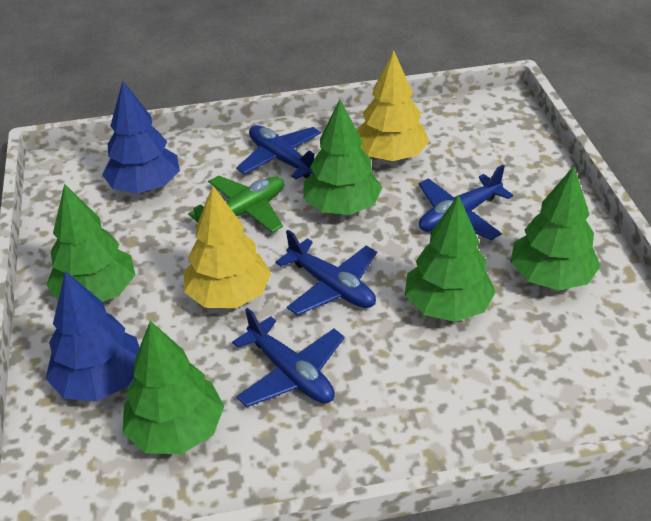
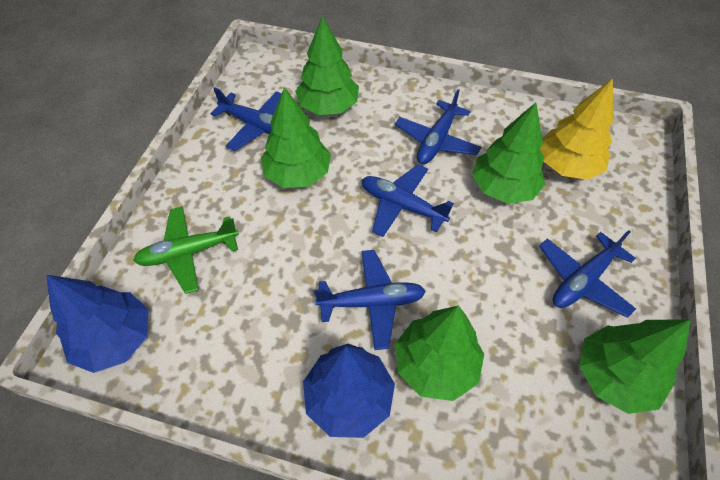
blue plane: 4 -> 5
yellow tree: 2 -> 1

